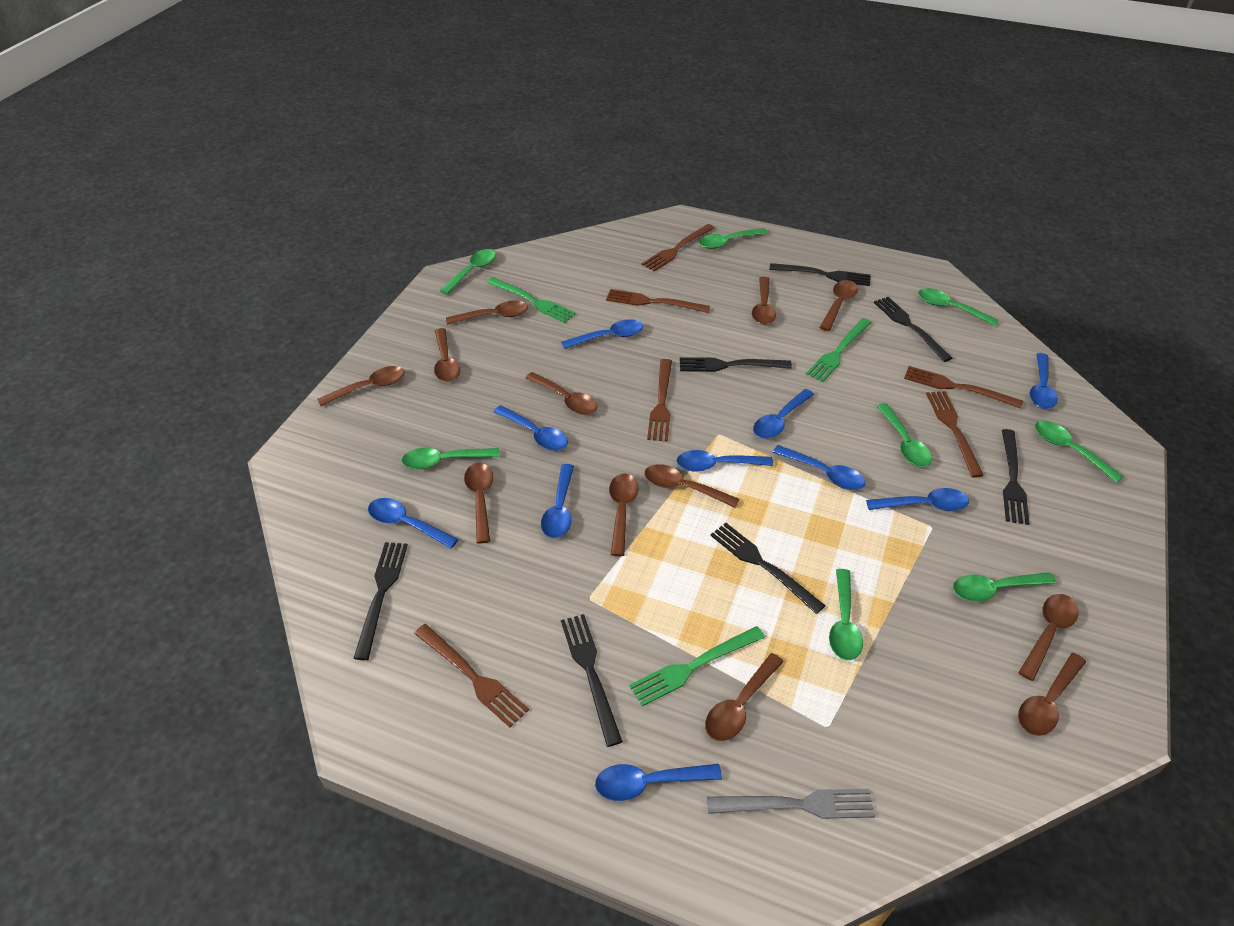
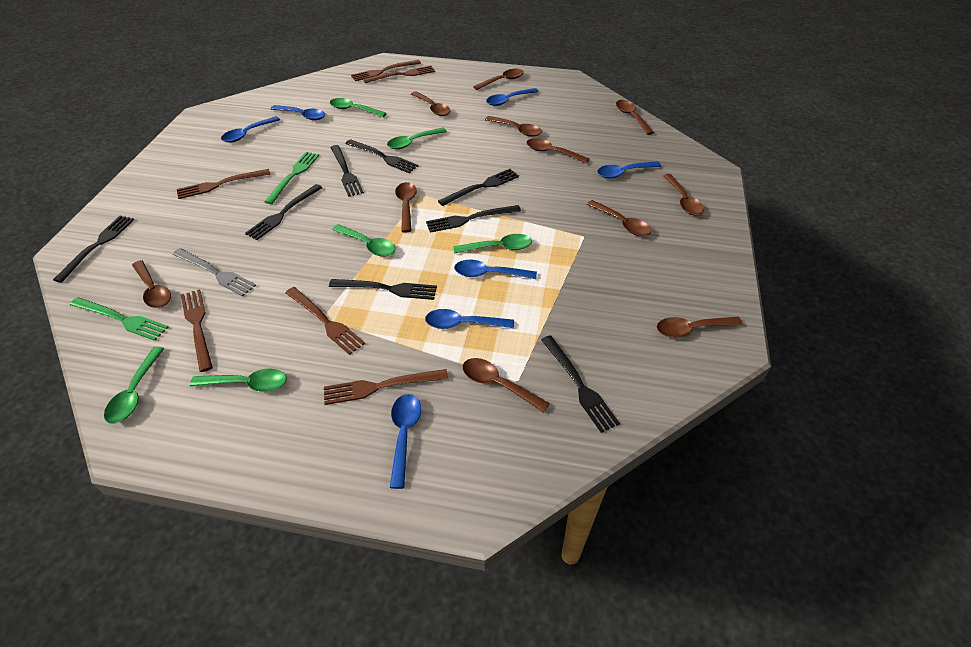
black fork: 7 -> 8
blue spoon: 10 -> 7
brown spoon: 12 -> 11
green fork: 3 -> 2
green spoon: 8 -> 6

